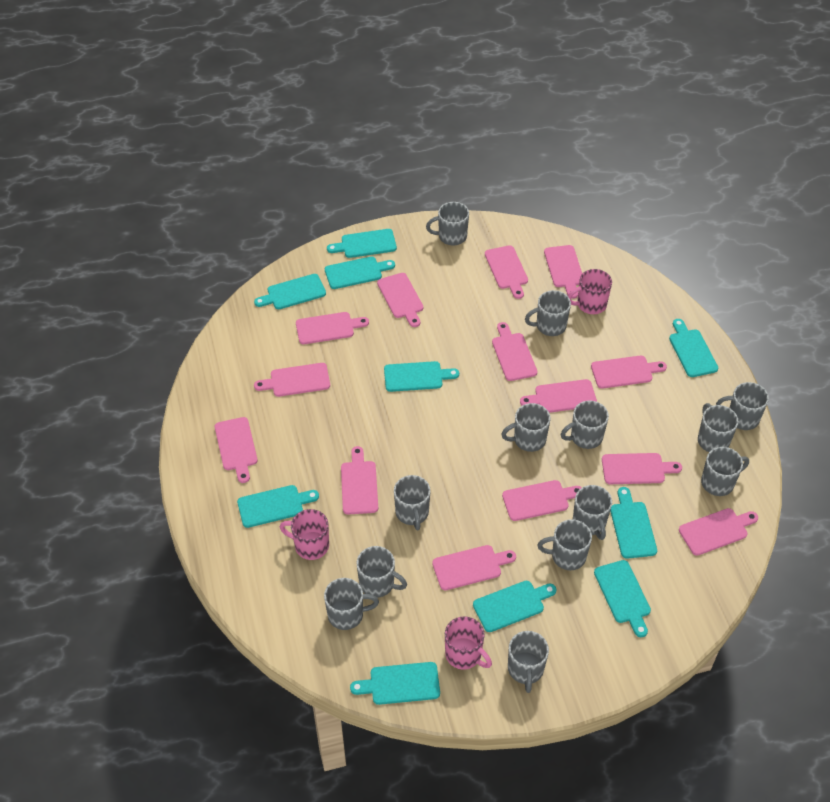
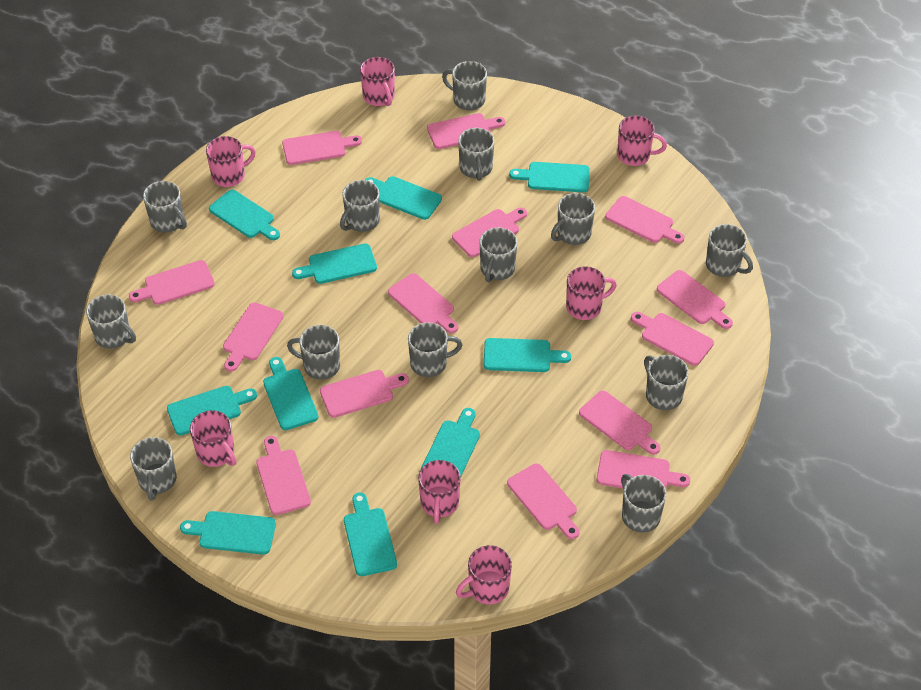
pink mug: 3 -> 7

